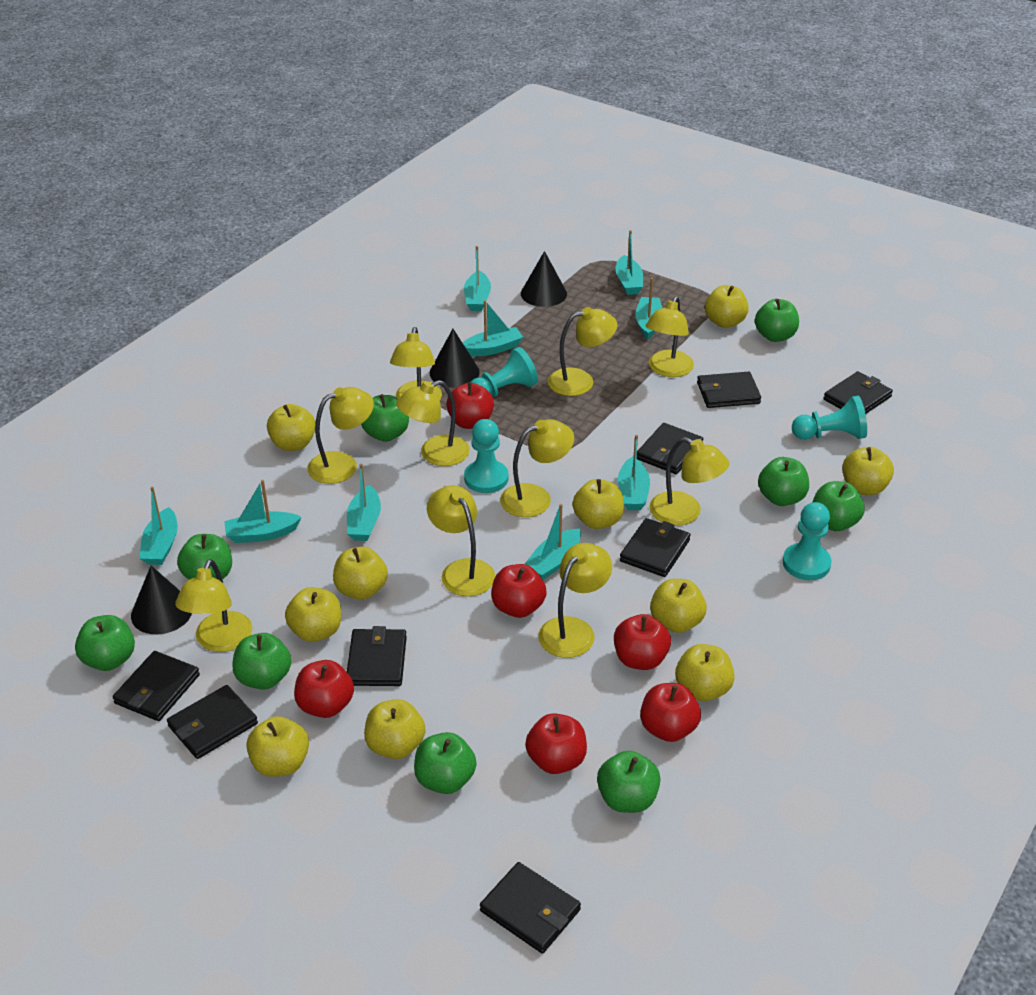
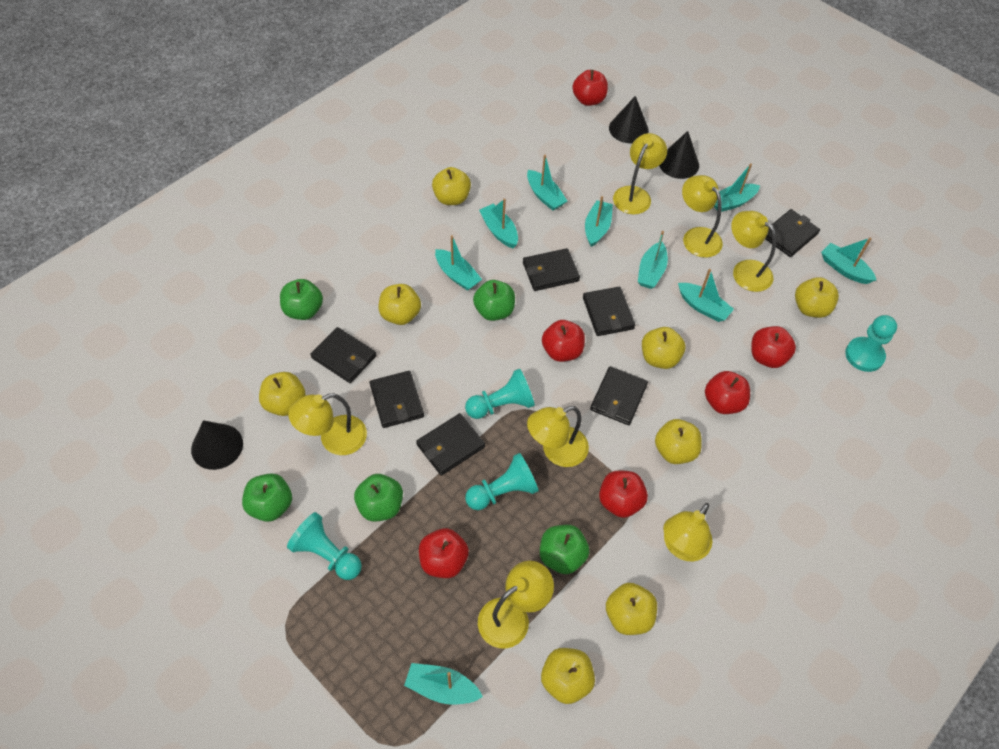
black wallet: 8 -> 7
green apple: 9 -> 5
yellow apple: 10 -> 8
yellow lamp: 10 -> 7

